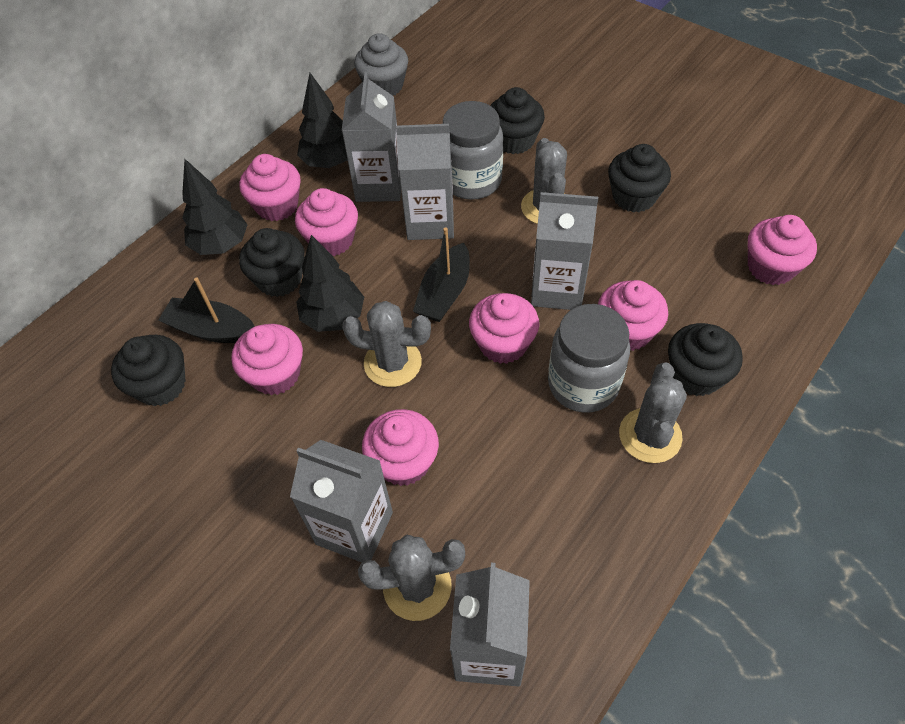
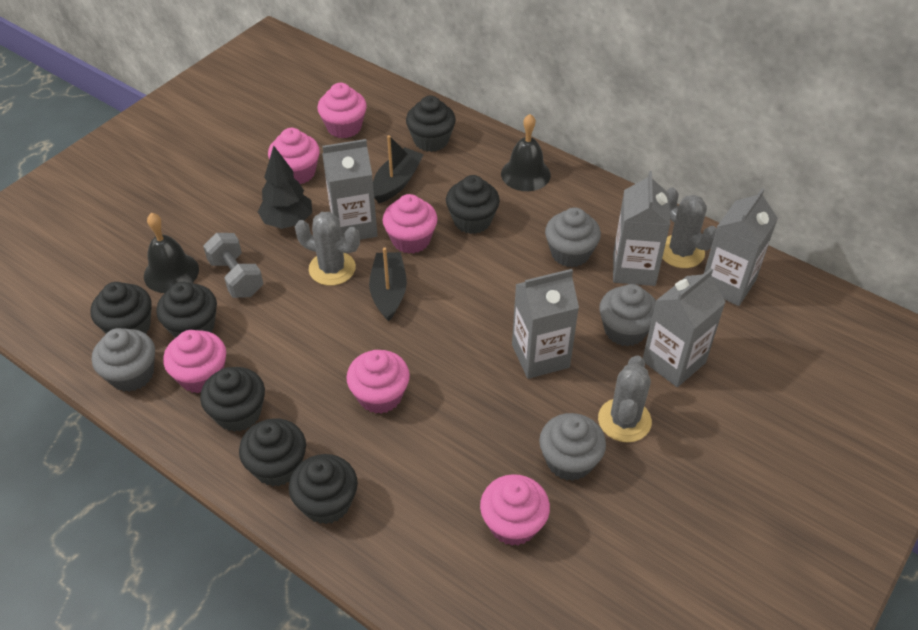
black bell: 0 -> 2
black cupcake: 5 -> 7
black tree: 3 -> 1
grey cactus: 4 -> 3
grey cupcake: 1 -> 4
grey dumbbell: 0 -> 1
grey jar: 2 -> 0
pink cupcake: 7 -> 6

